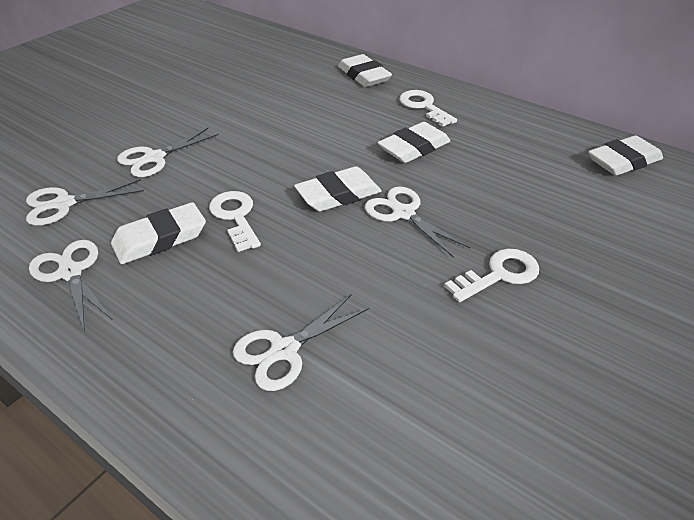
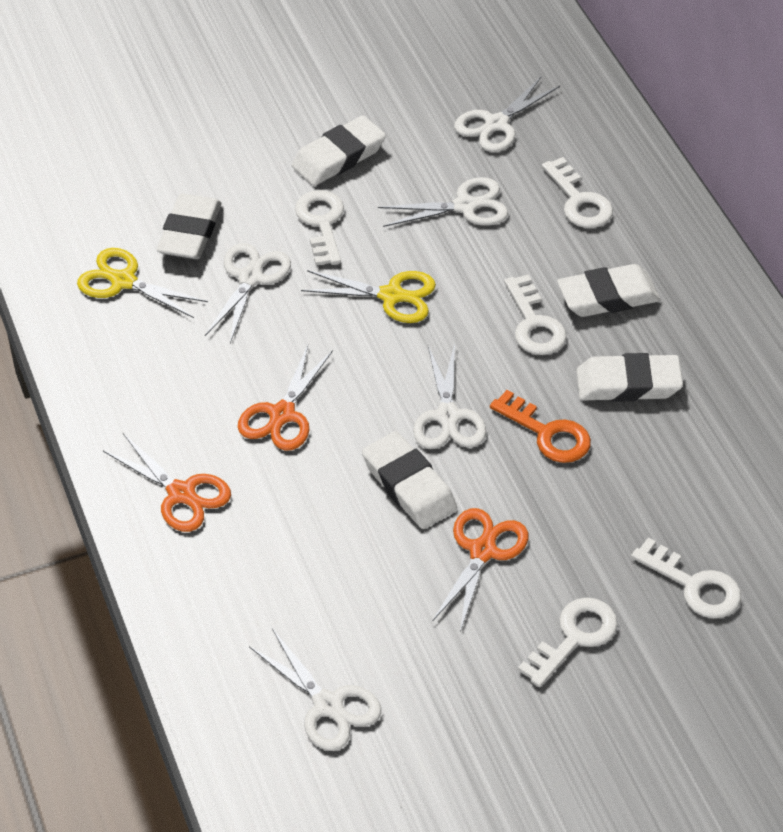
orange key: 0 -> 1
orange scissors: 0 -> 3
white key: 3 -> 5
yellow scissors: 0 -> 2

